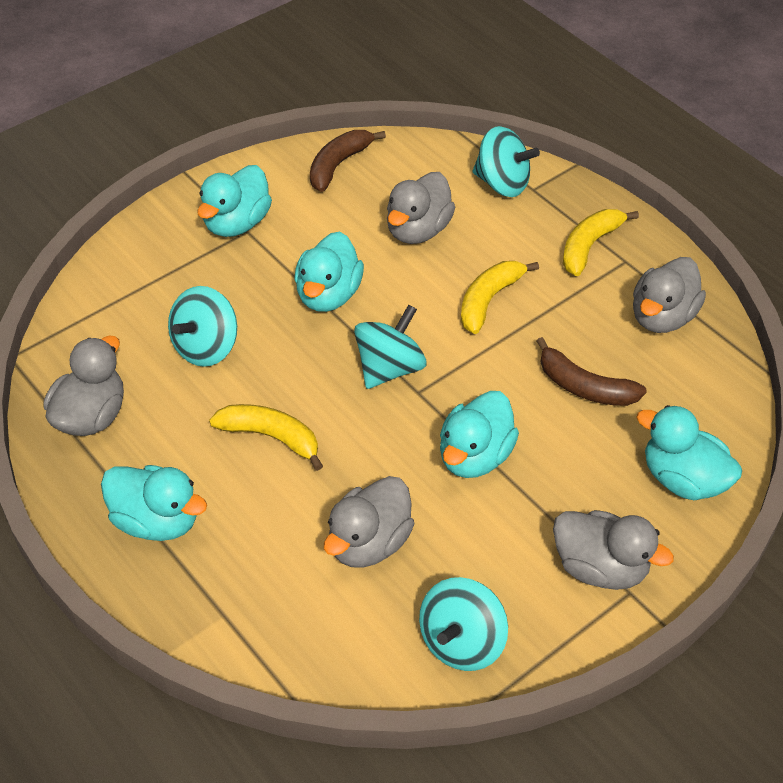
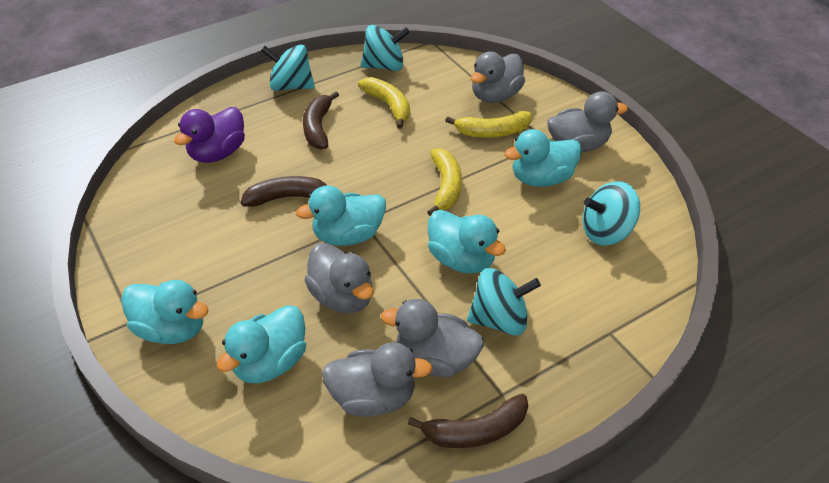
brown banana: 2 -> 3
purple duck: 0 -> 1

